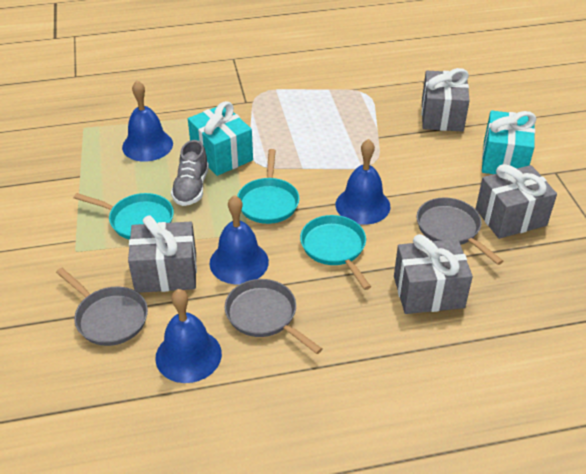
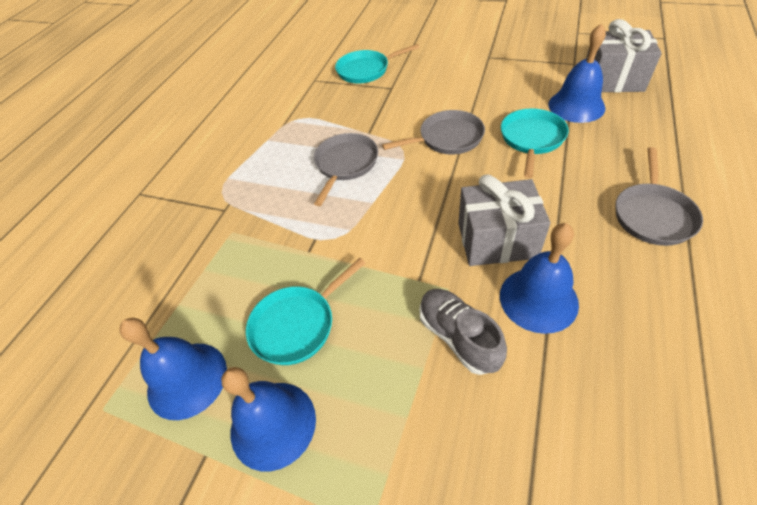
grey gift: 4 -> 2
turquoise gift: 2 -> 0

